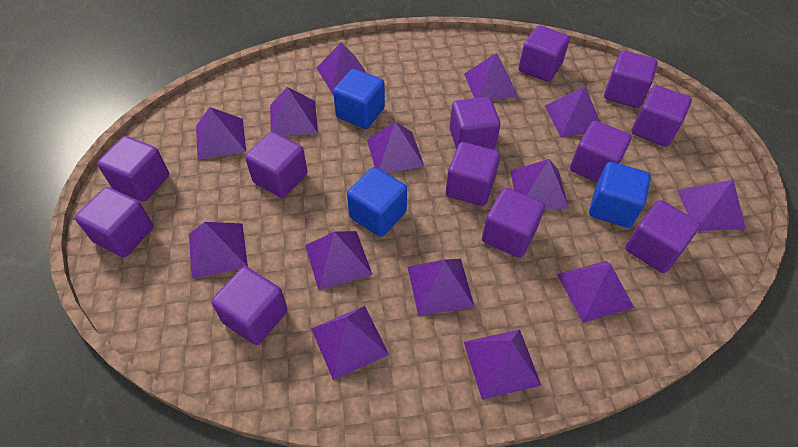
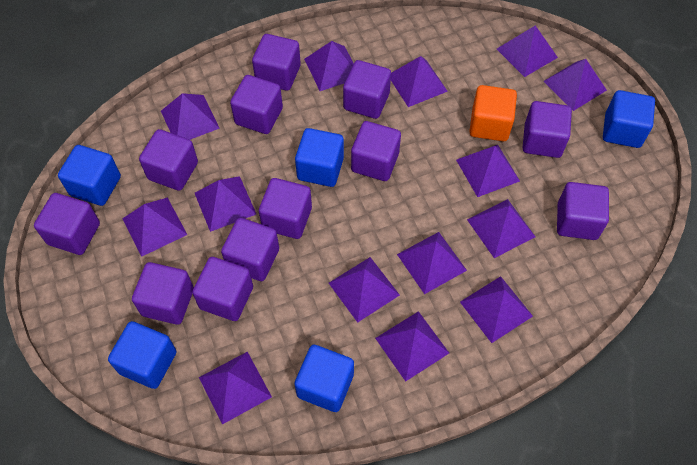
blue cube: 3 -> 5
orange cube: 0 -> 1

